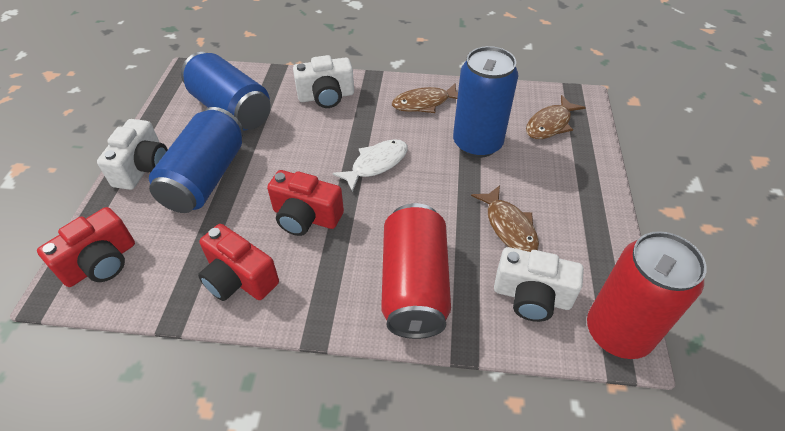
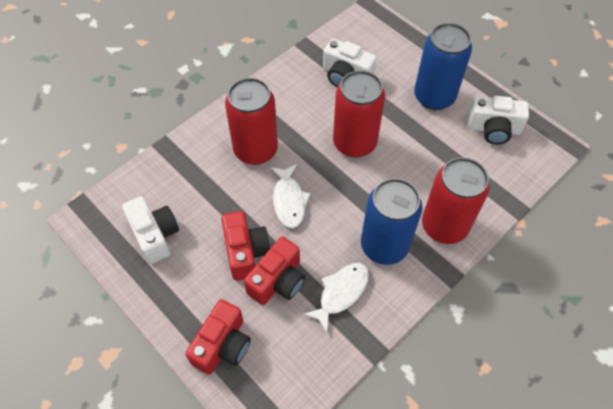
blue can: 3 -> 2
brown fish: 3 -> 0
red can: 2 -> 3
white fish: 1 -> 2

